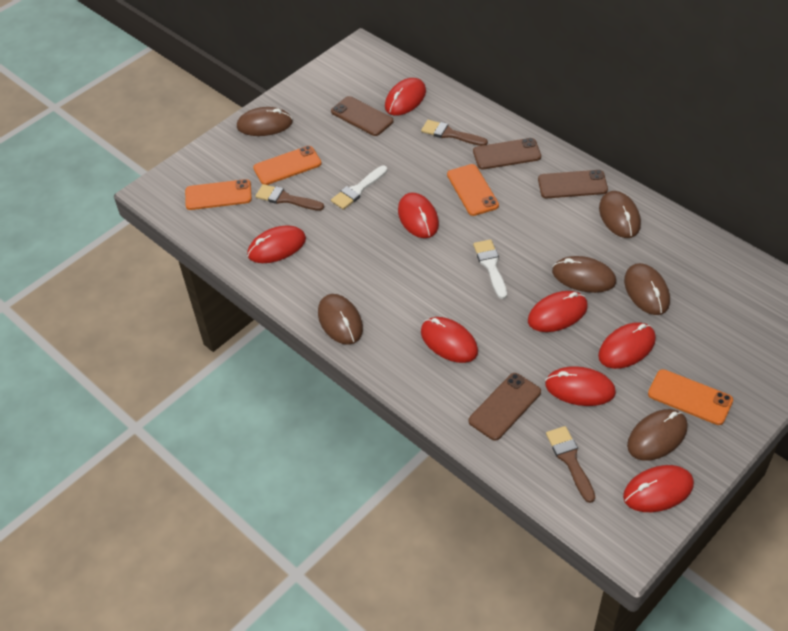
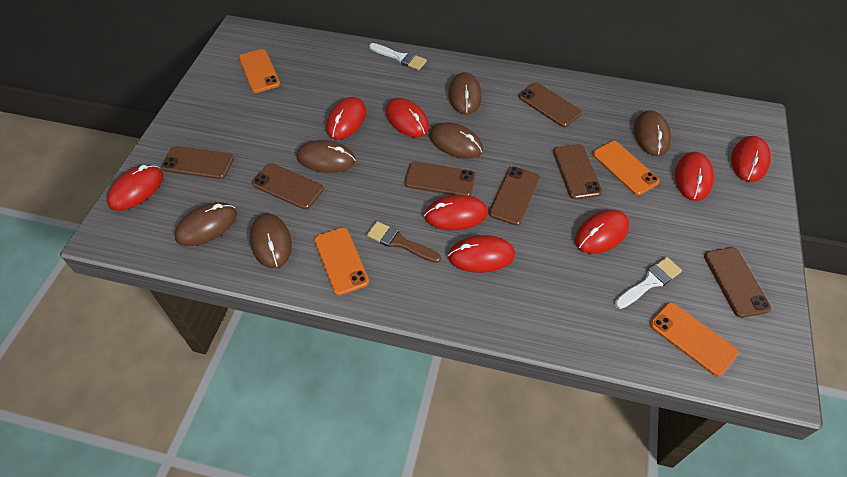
brown brush: 3 -> 1
brown phone: 4 -> 7

